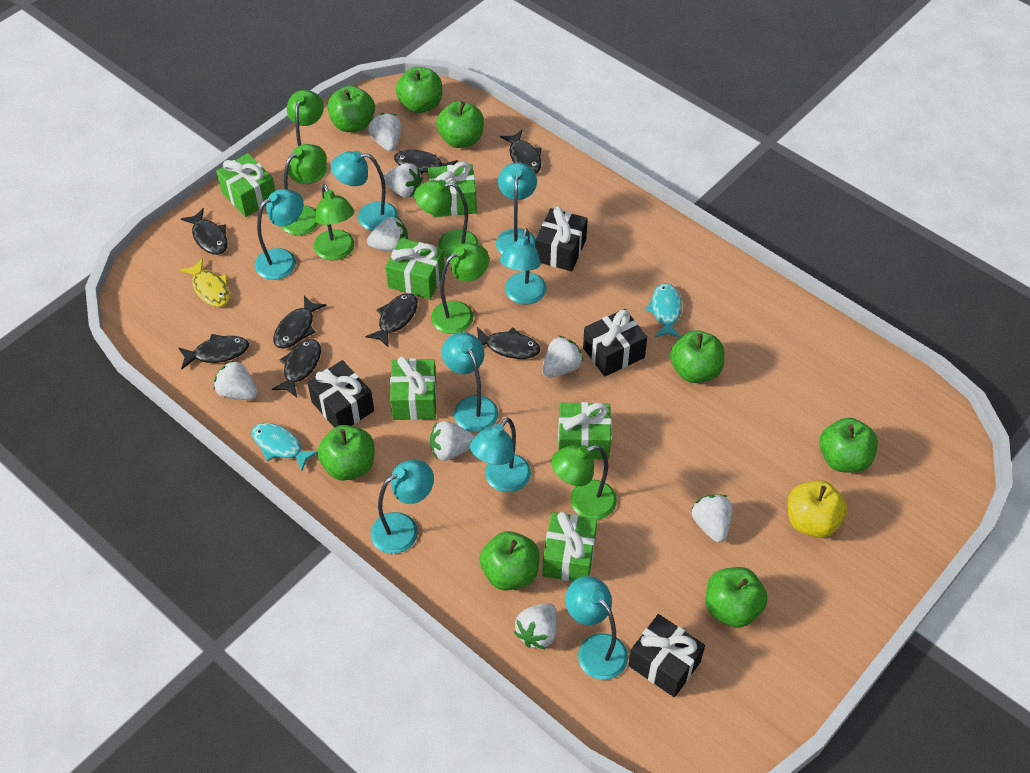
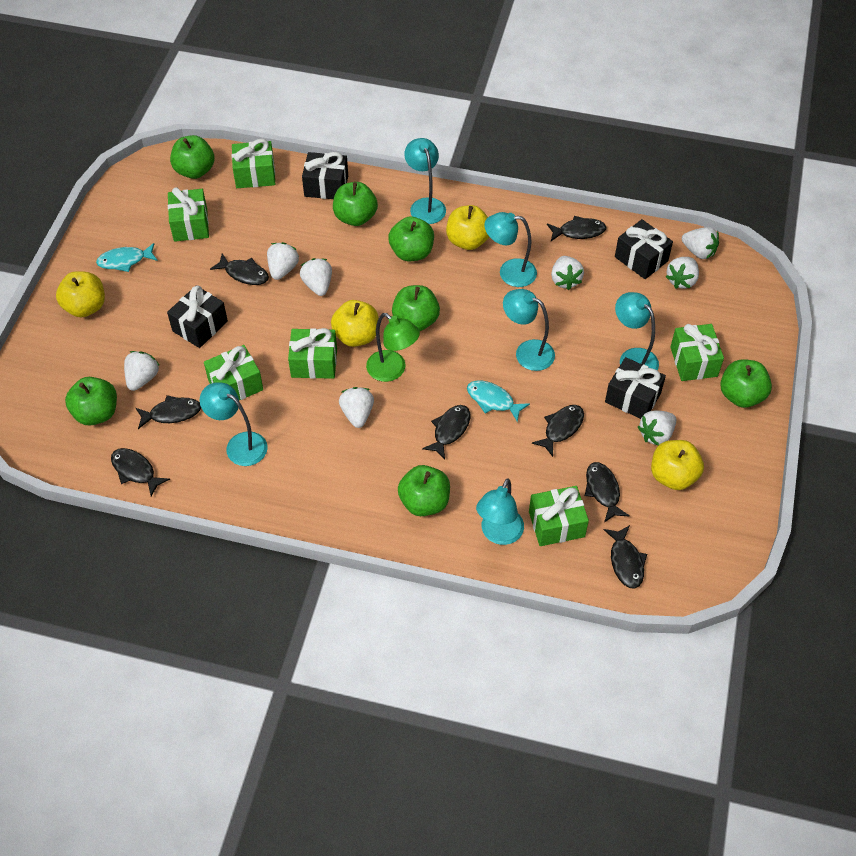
green apple: 8 -> 7
green lamp: 6 -> 1
turquoise lamp: 8 -> 6
yellow apple: 1 -> 4
yellow fish: 1 -> 0

